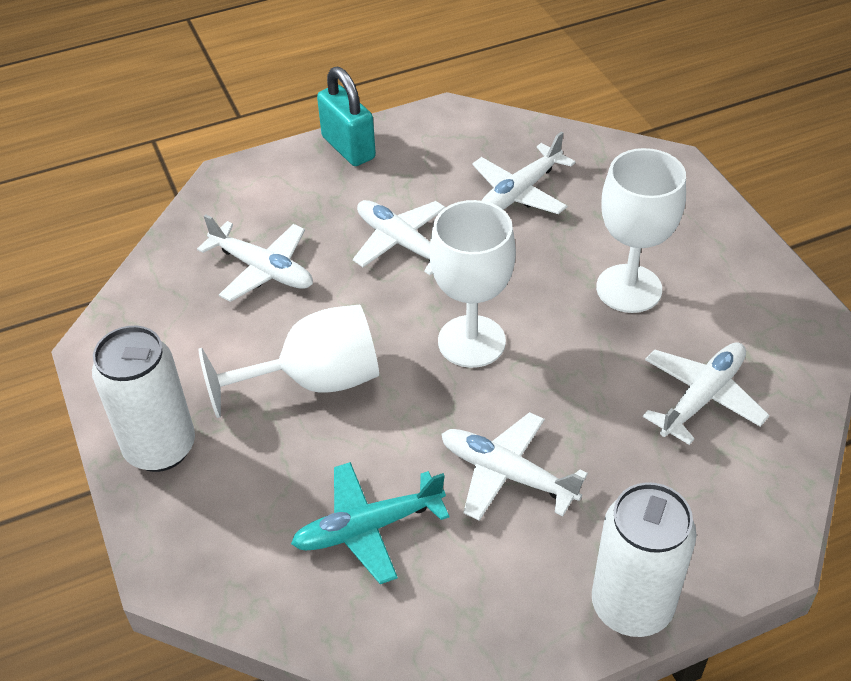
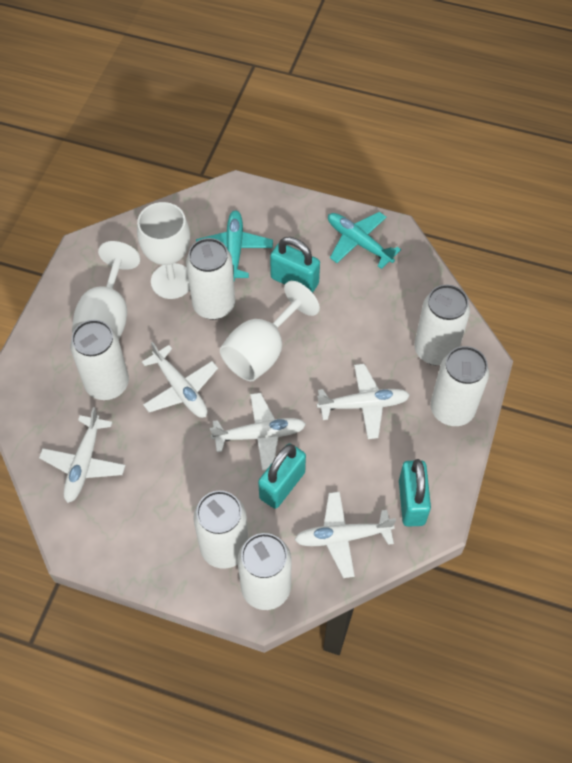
turquoise padlock: 1 -> 3
turquoise plane: 1 -> 2
white can: 2 -> 6

